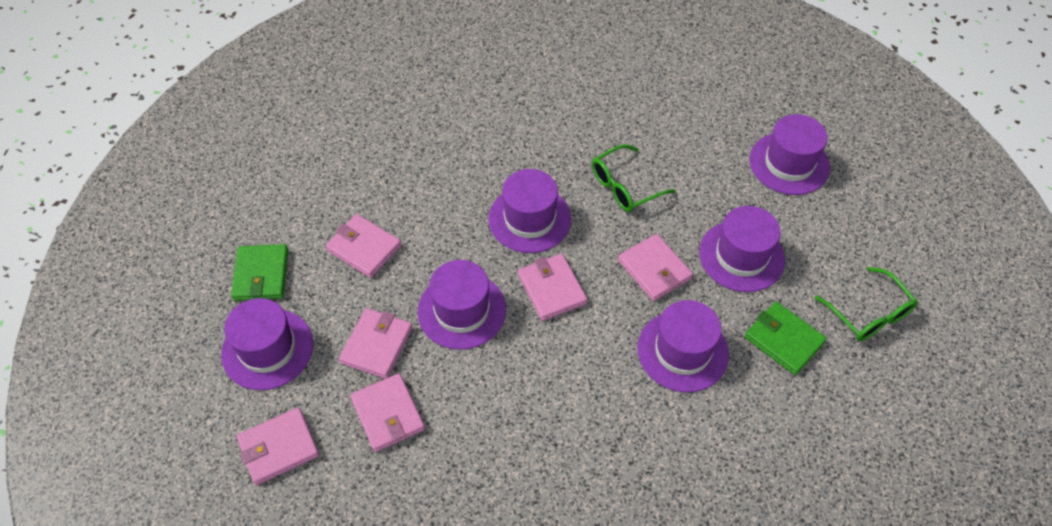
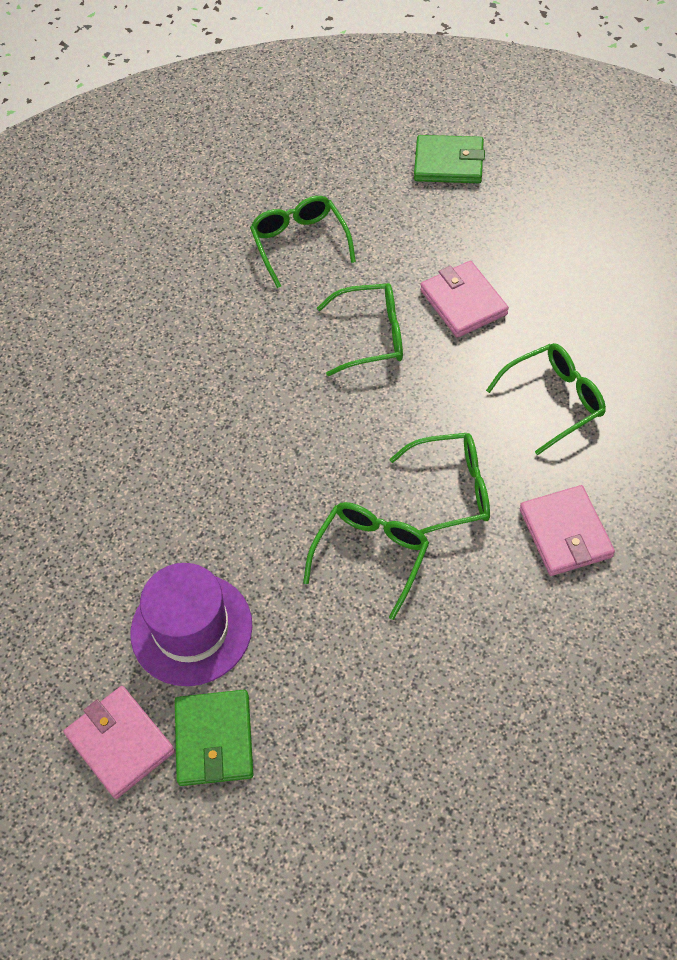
green glasses: 2 -> 5
pink wallet: 6 -> 3
purple hat: 6 -> 1

